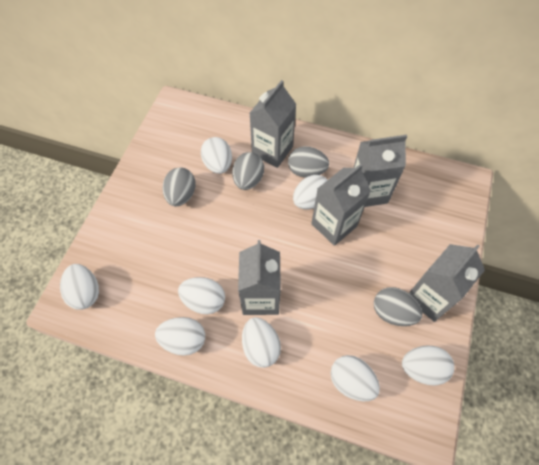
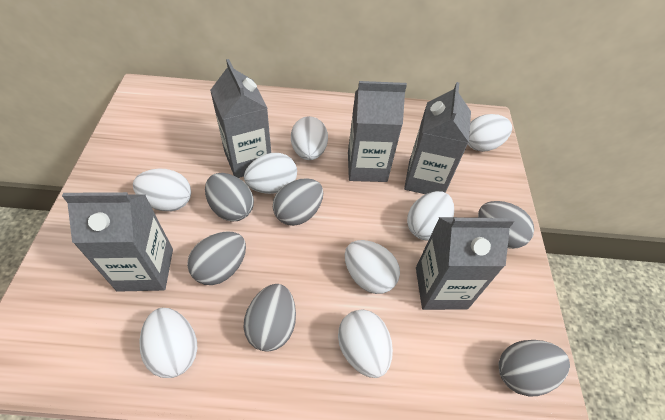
grey egg: 4 -> 6

